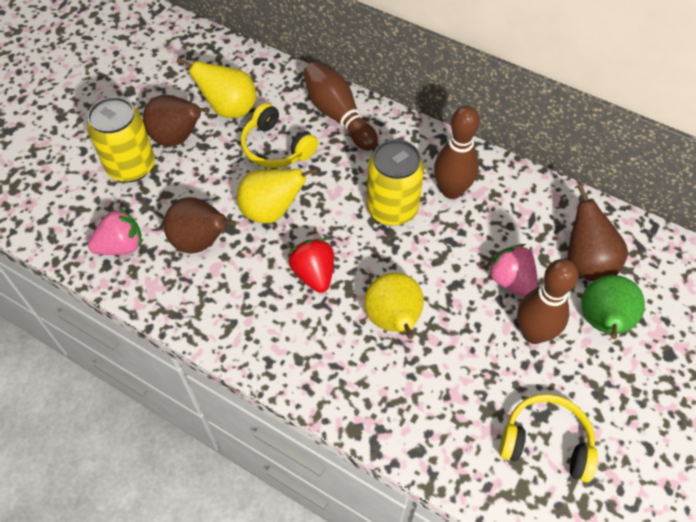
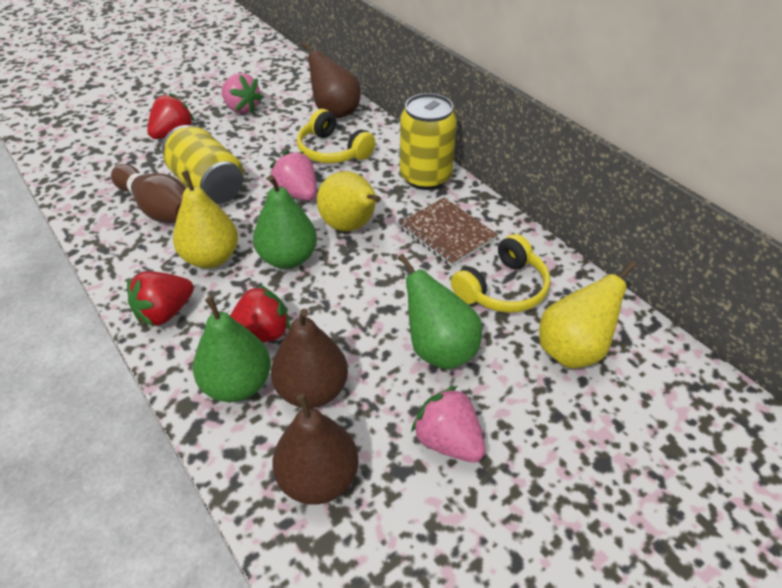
brown bowling pin: 3 -> 1
brown notebook: 0 -> 1
green pear: 1 -> 3
pink strawberry: 2 -> 3
red strawberry: 1 -> 3

